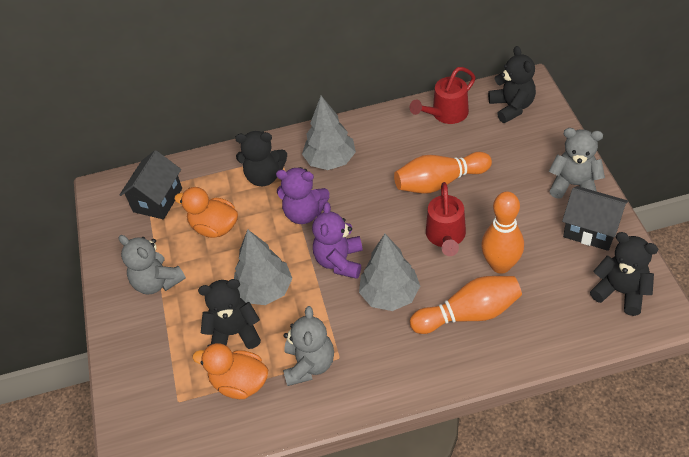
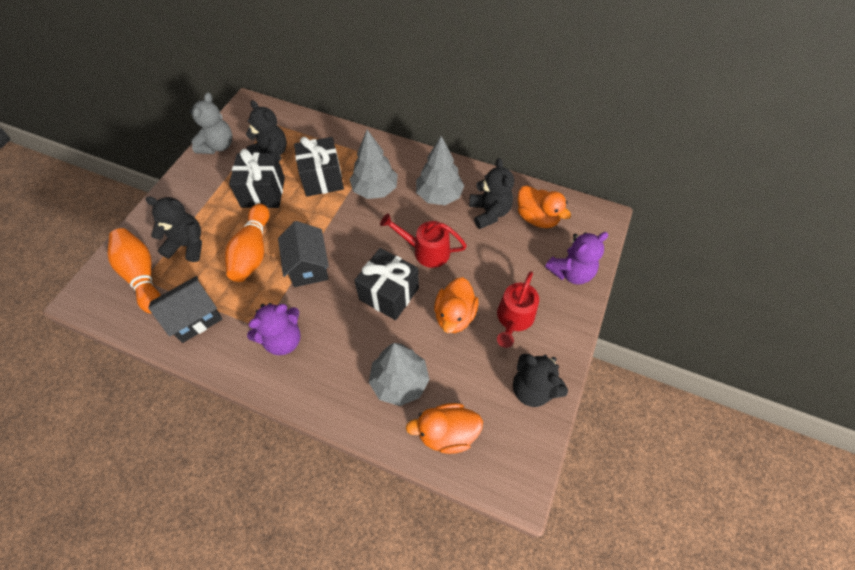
black gift: 0 -> 3
grey teddy bear: 3 -> 1
orange bowling pin: 3 -> 2
orange duck: 2 -> 3

